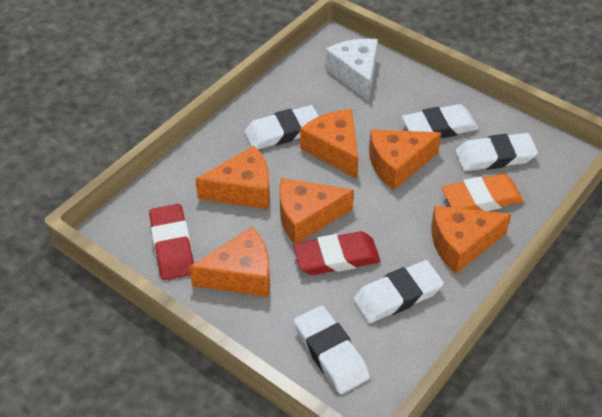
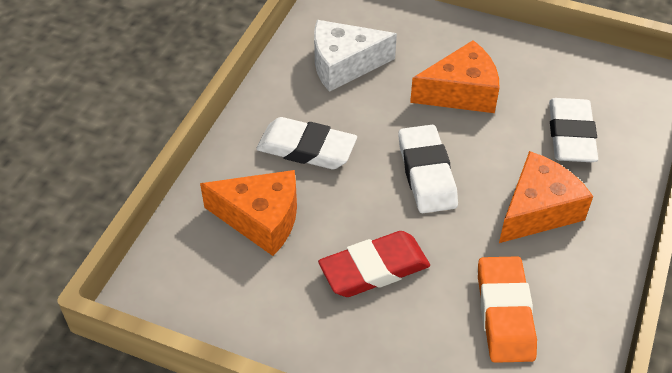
orange cheese: 6 -> 3
red eraser: 2 -> 1
white eraser: 5 -> 3

